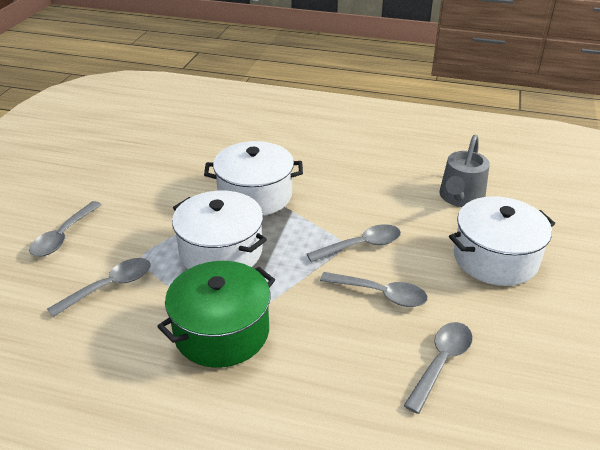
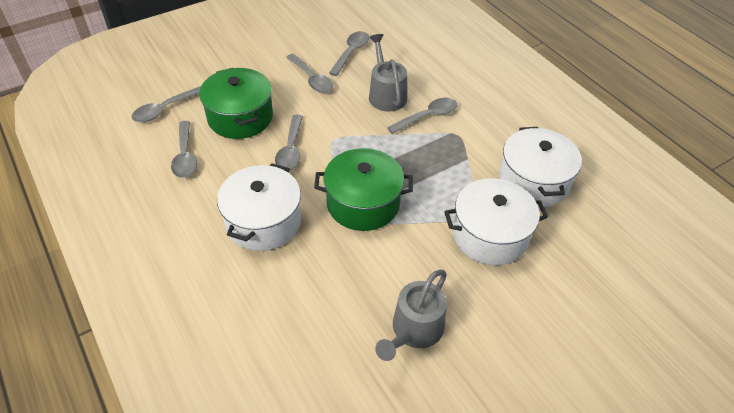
green pot: 1 -> 2
grey spoon: 5 -> 6
grey watering can: 1 -> 2

